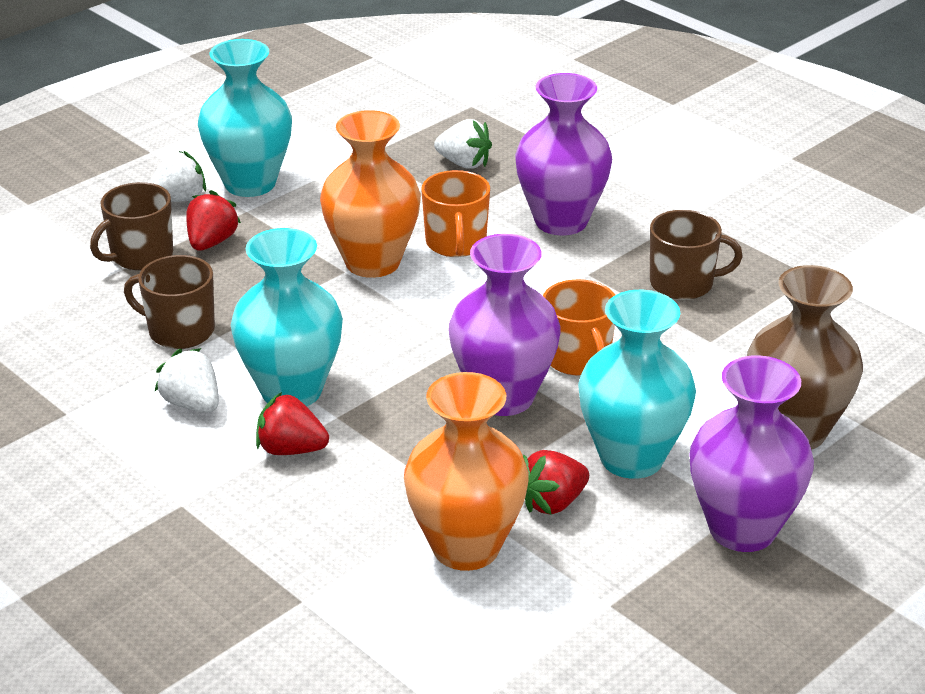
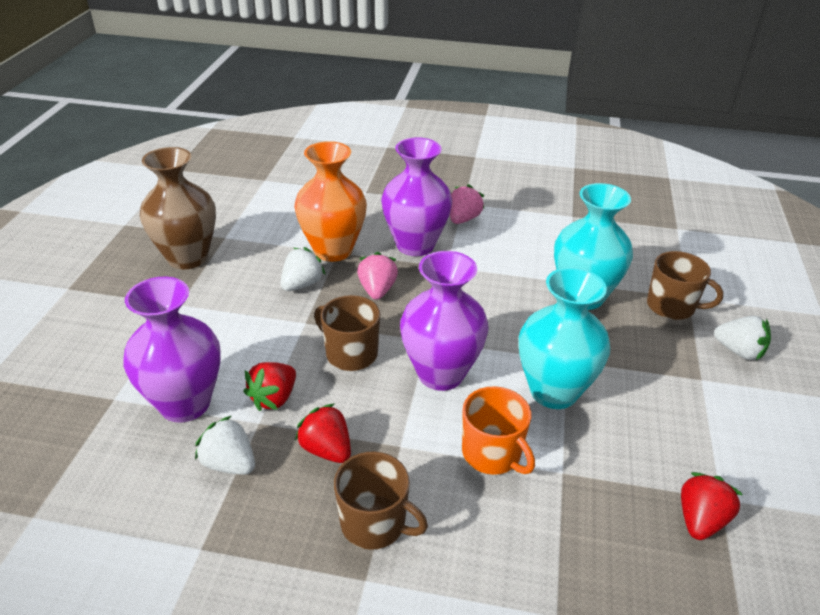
orange mug: 2 -> 1
orange vase: 2 -> 1
pink strawberry: 0 -> 2
turquoise vase: 3 -> 2

